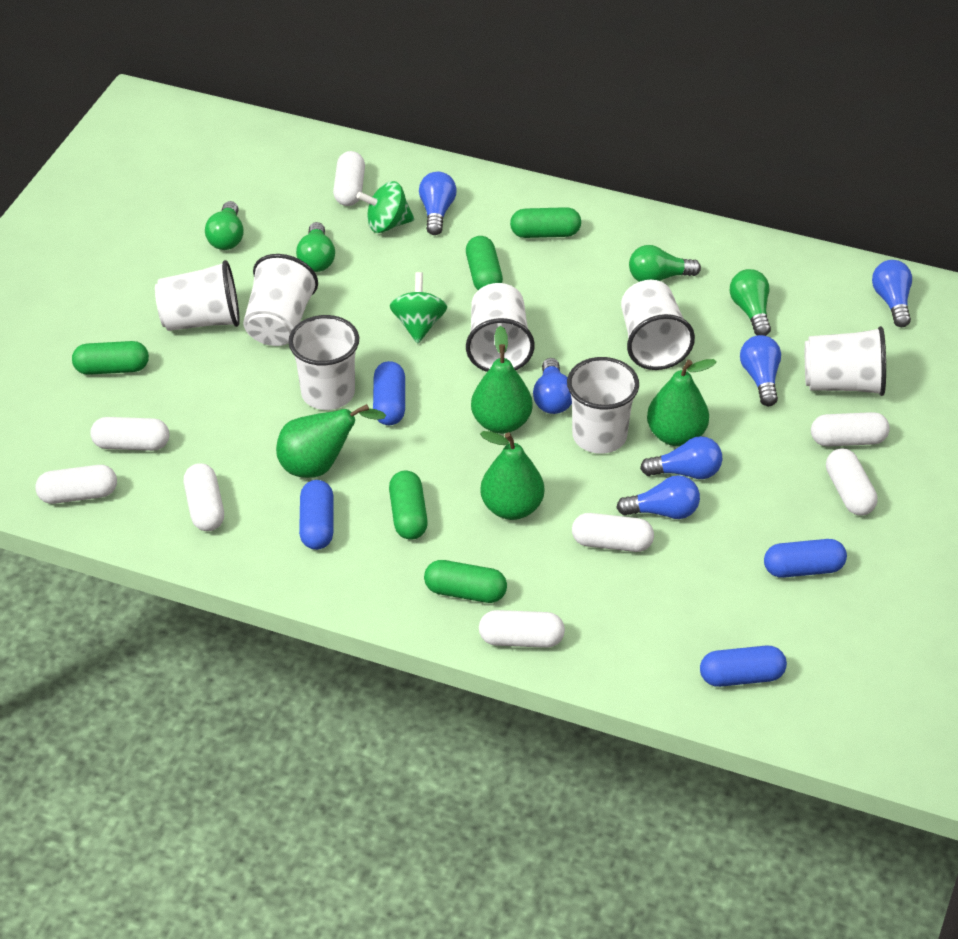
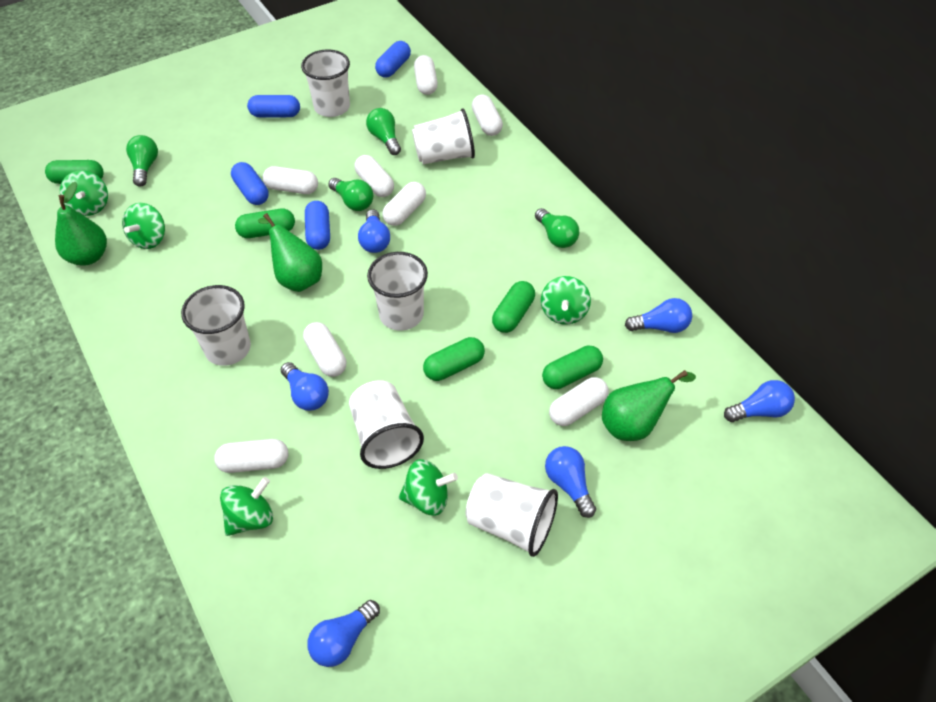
green pear: 4 -> 3
green spinning top: 2 -> 5
white cup: 7 -> 6

